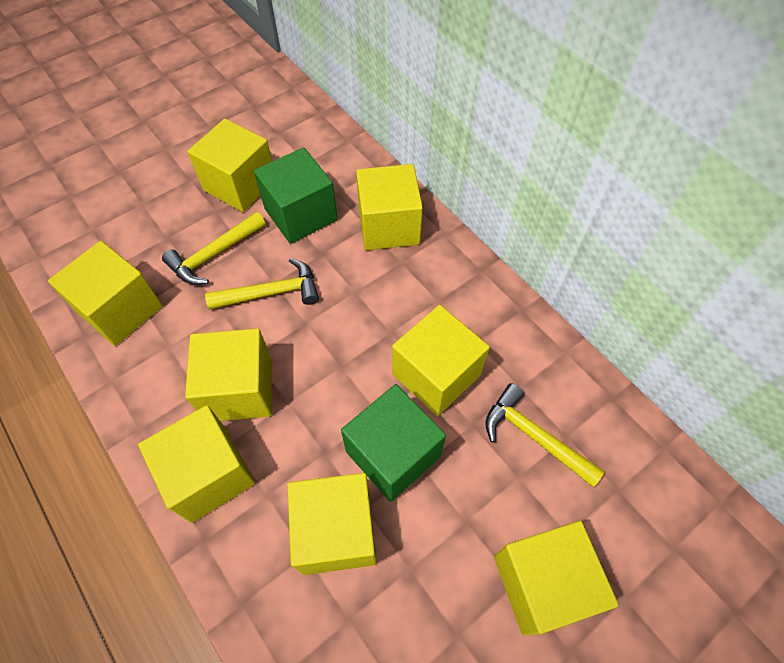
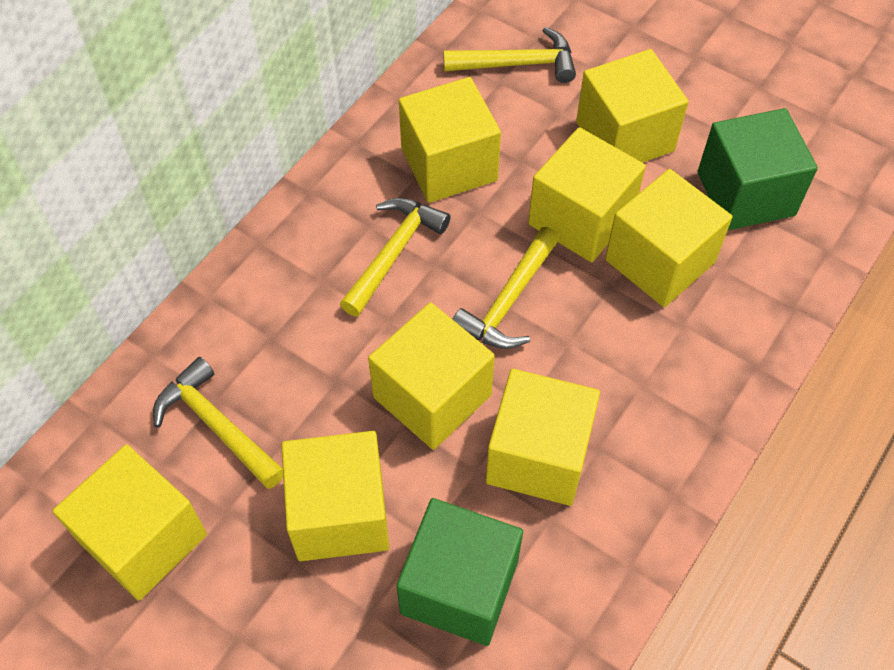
yellow hammer: 3 -> 4

